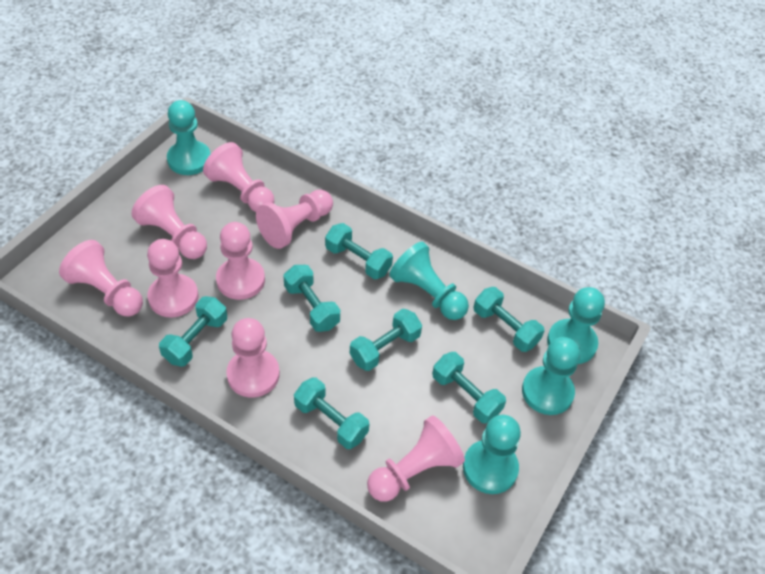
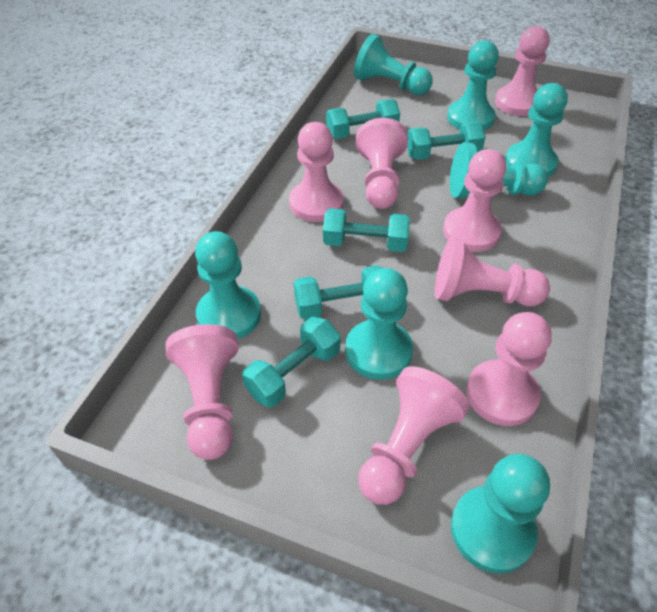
turquoise dumbbell: 7 -> 5
turquoise pawn: 5 -> 7

